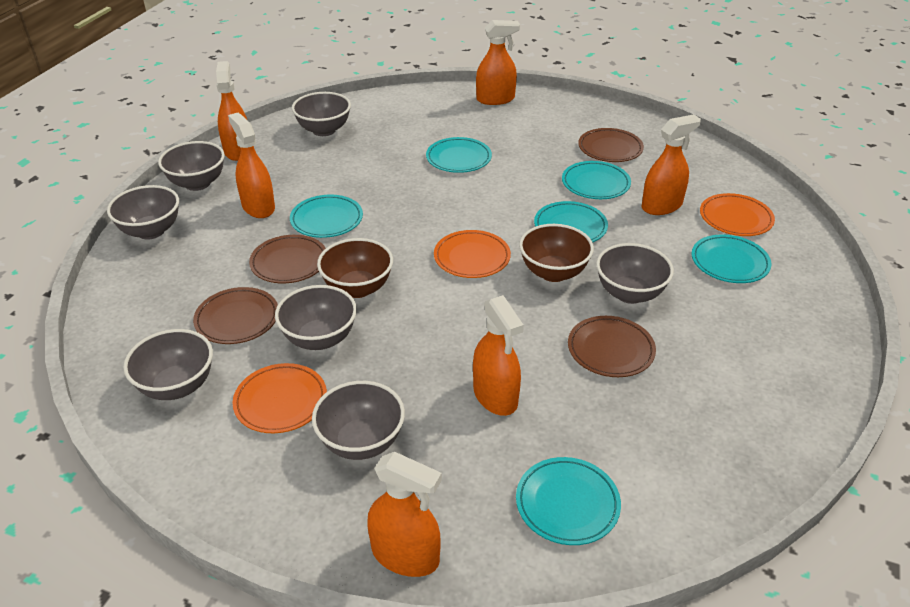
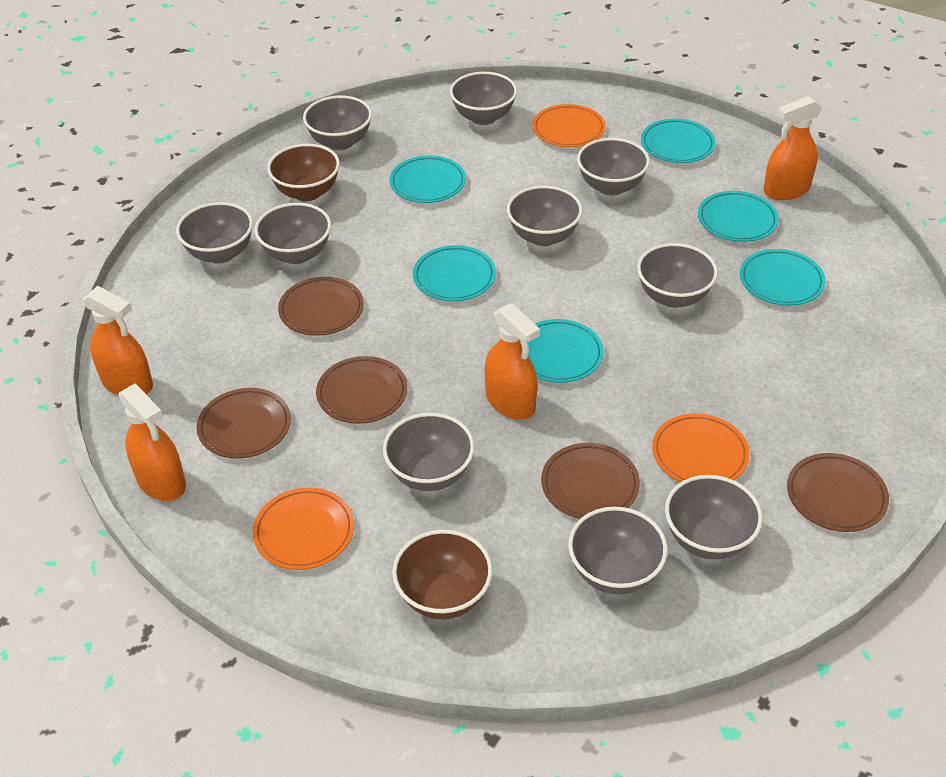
brown plate: 4 -> 5
grey bowl: 7 -> 10
orange spray bottle: 6 -> 4

